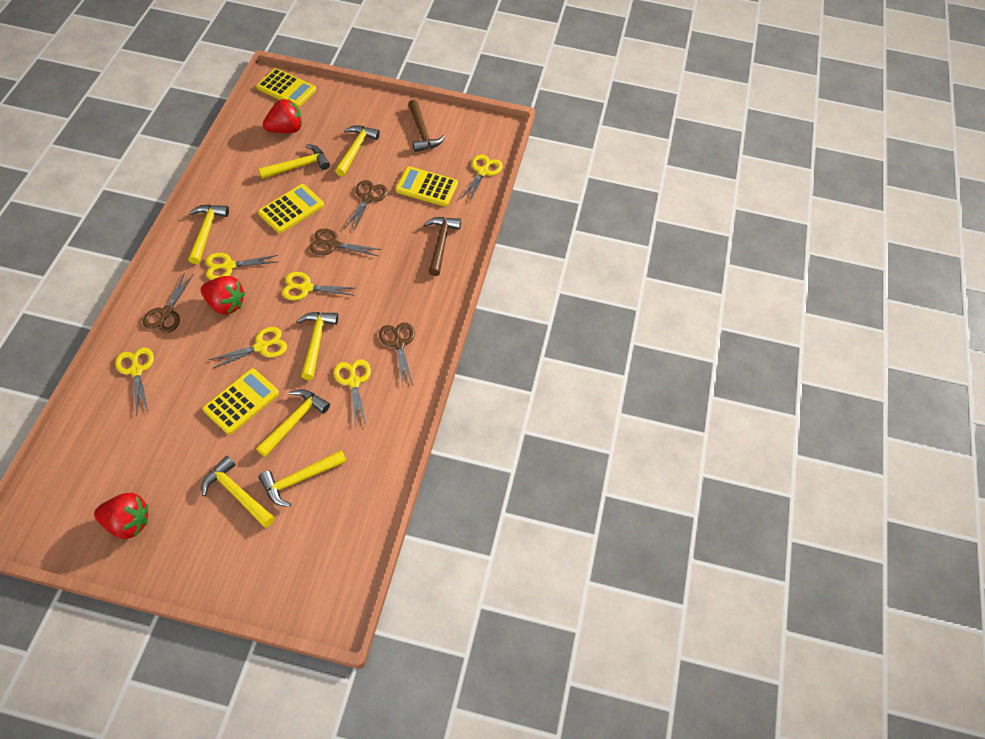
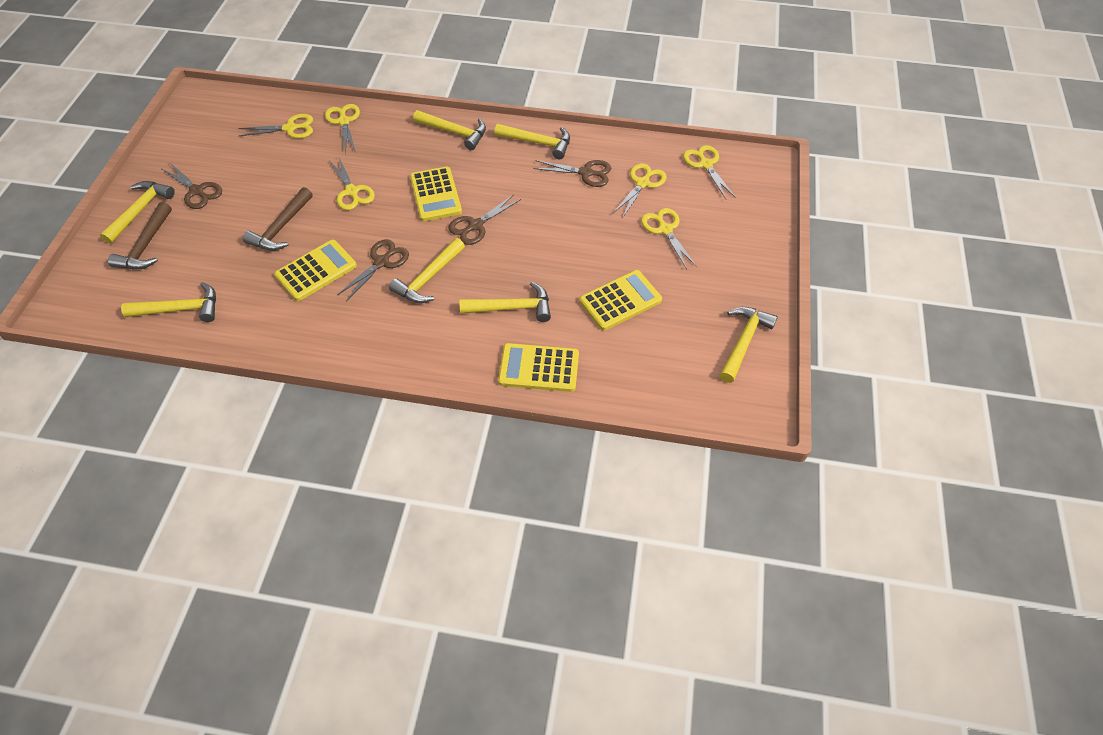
red strawberry: 3 -> 0

